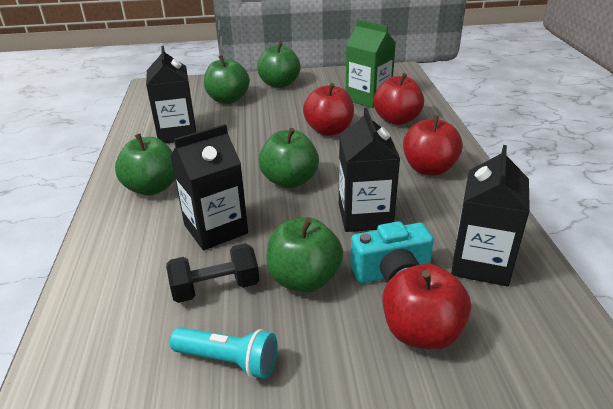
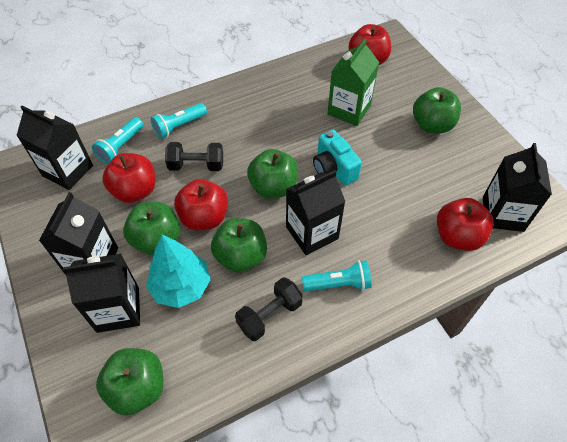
black carton: 4 -> 5
black dumbbell: 1 -> 2
turquoise flashlight: 1 -> 3
turquoise tree: 0 -> 1

